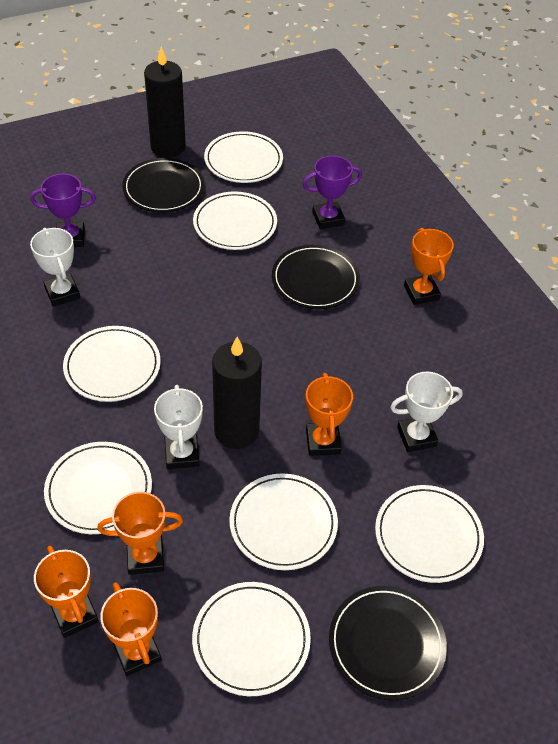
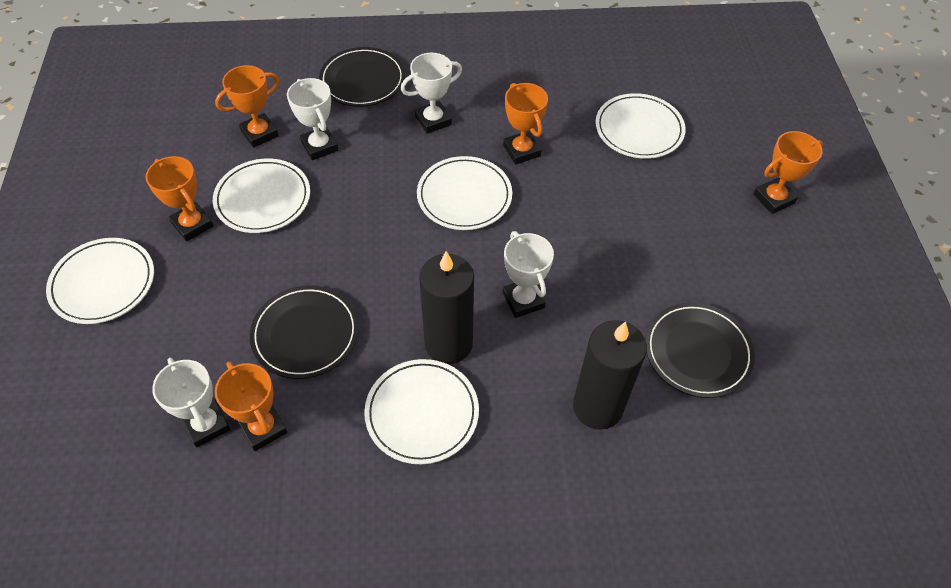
purple trophy: 2 -> 0
white plate: 7 -> 5
white trophy: 3 -> 4

